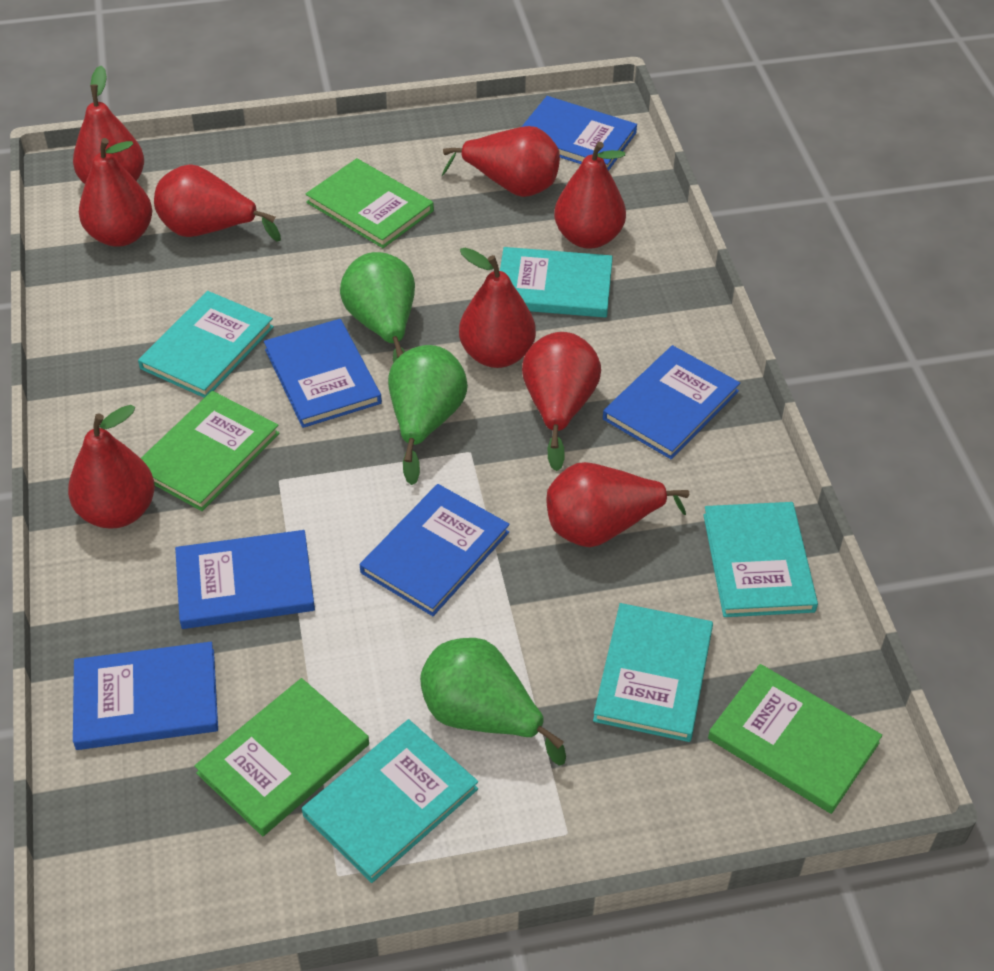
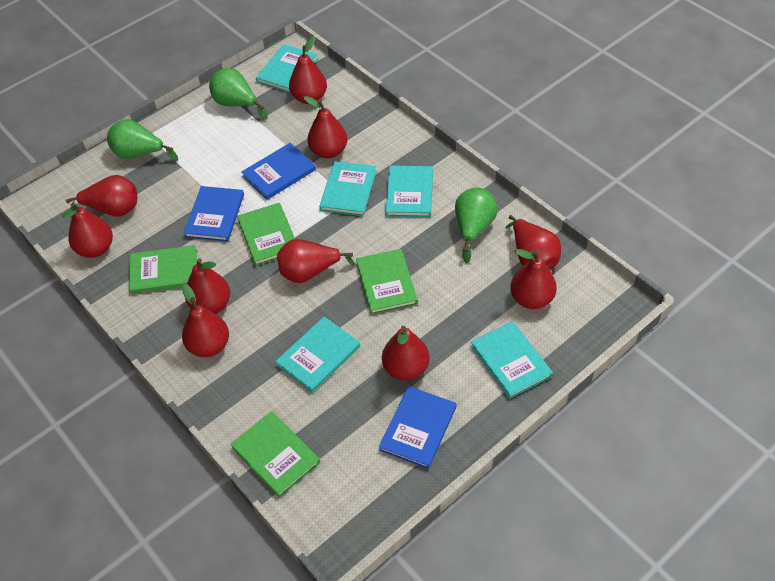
blue book: 6 -> 3
red pear: 9 -> 10

